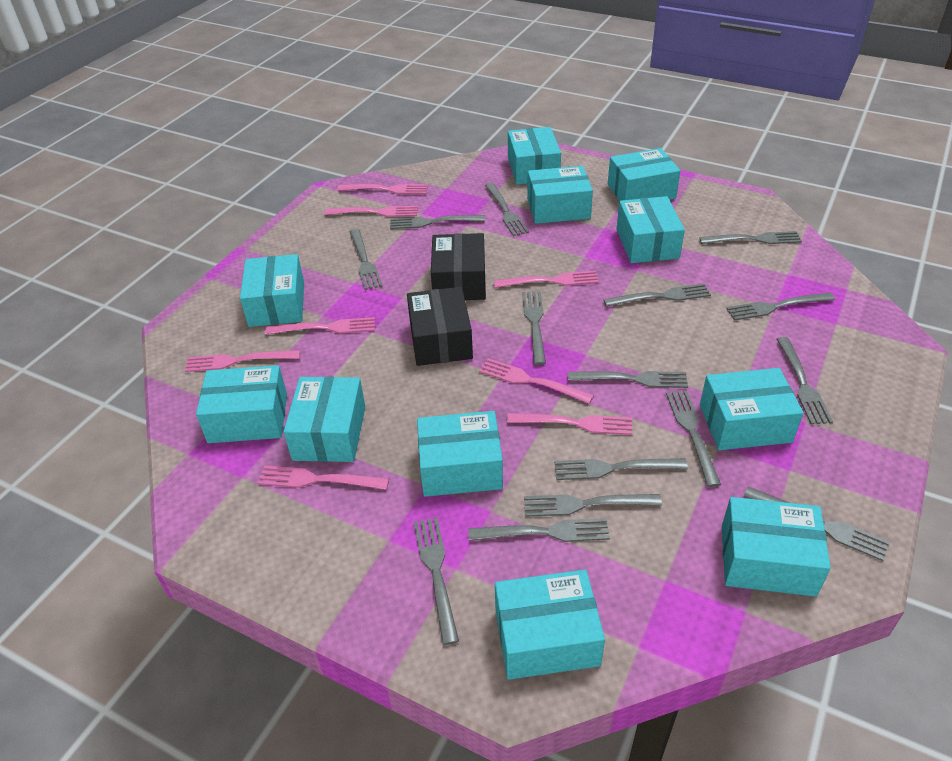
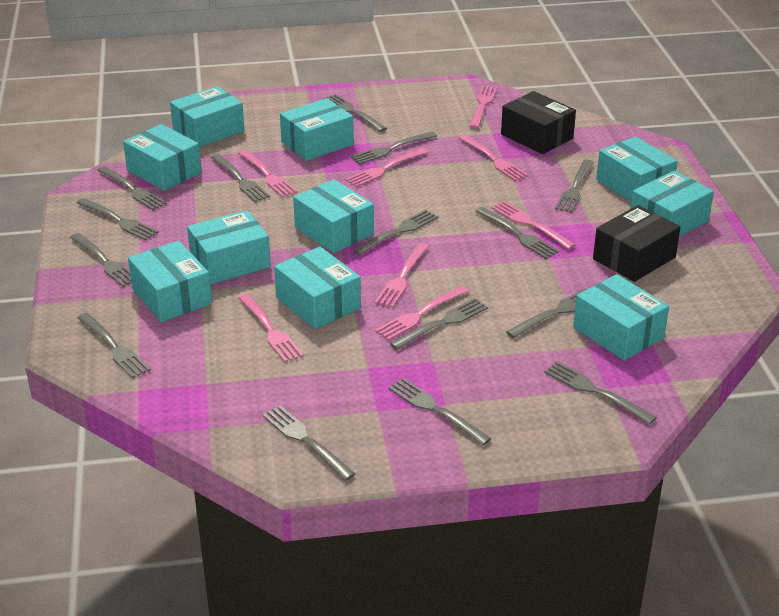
turquoise box: 11 -> 10

